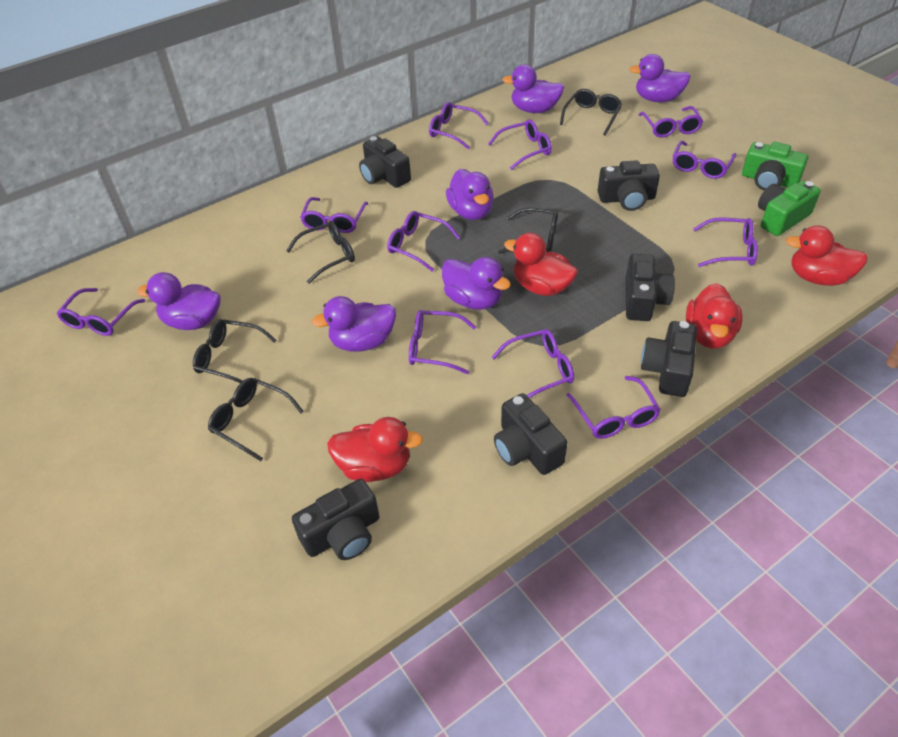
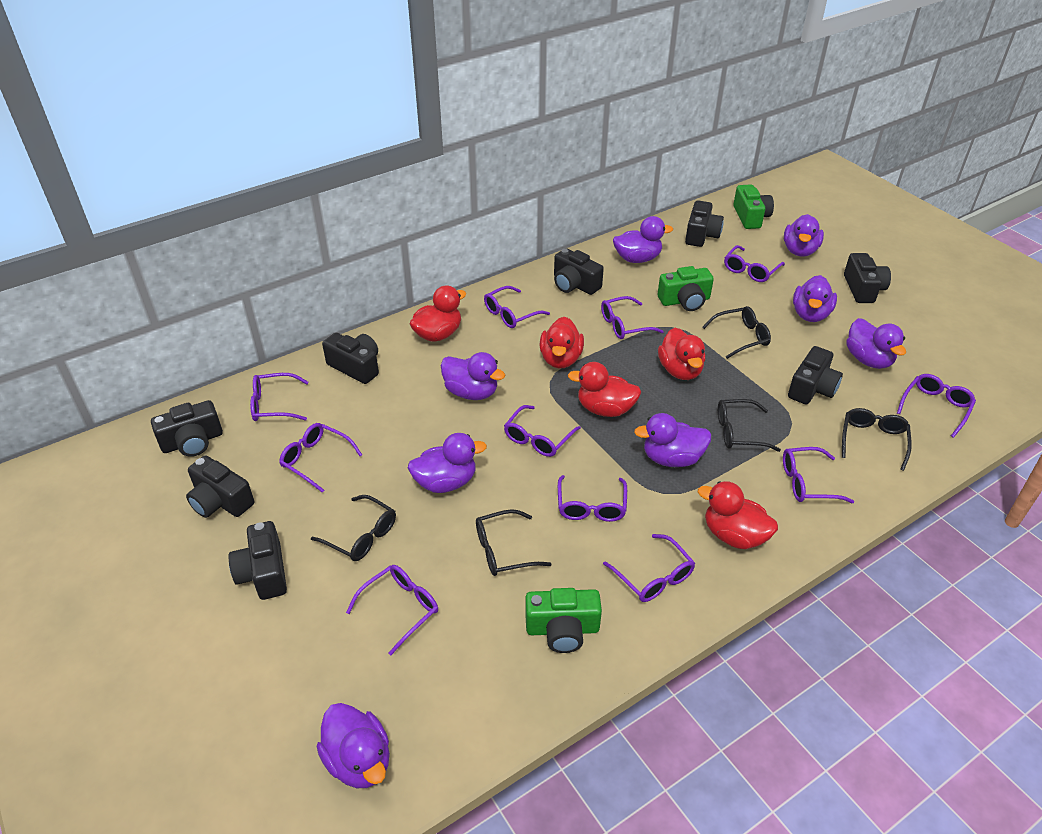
black camera: 6 -> 8
green camera: 2 -> 3
purple duck: 6 -> 8
red duck: 4 -> 5

